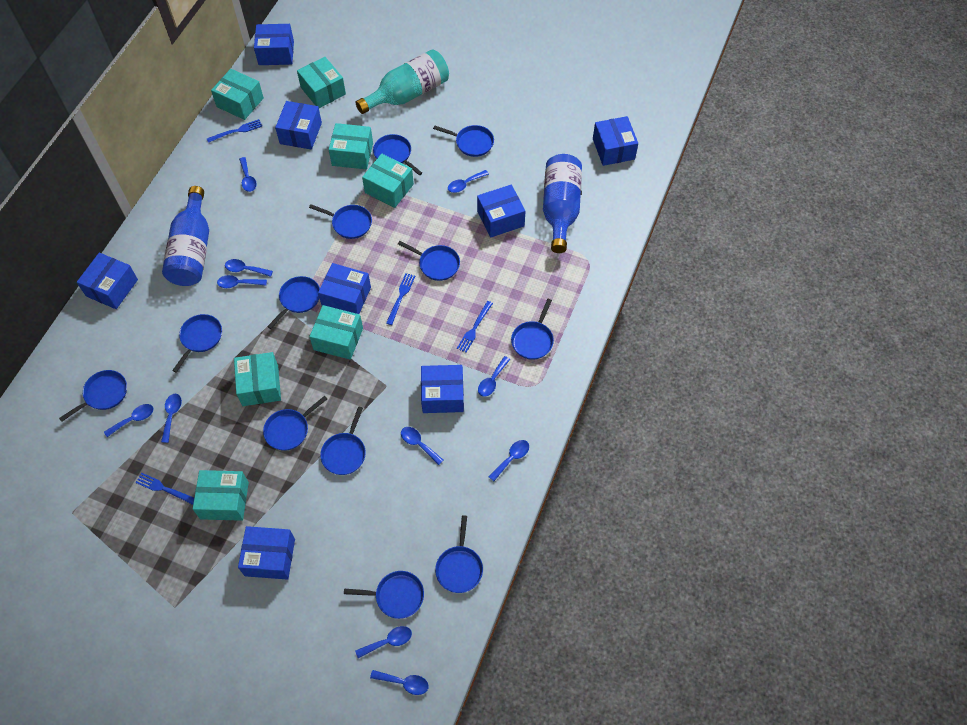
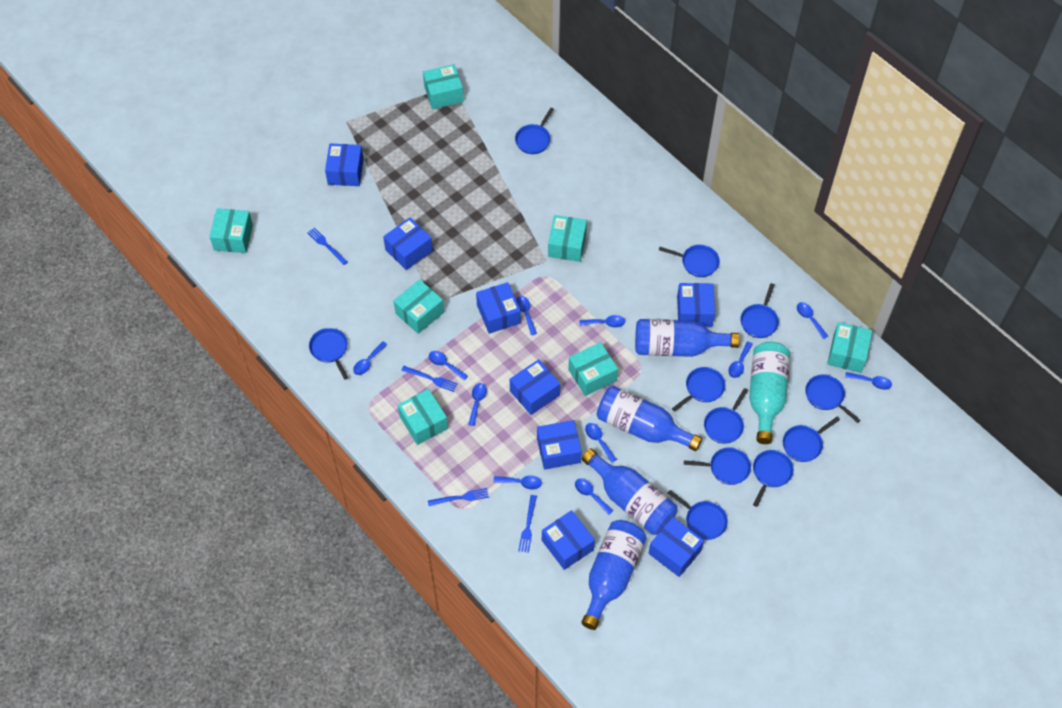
blue bottle: 2 -> 4
blue pan: 12 -> 11

